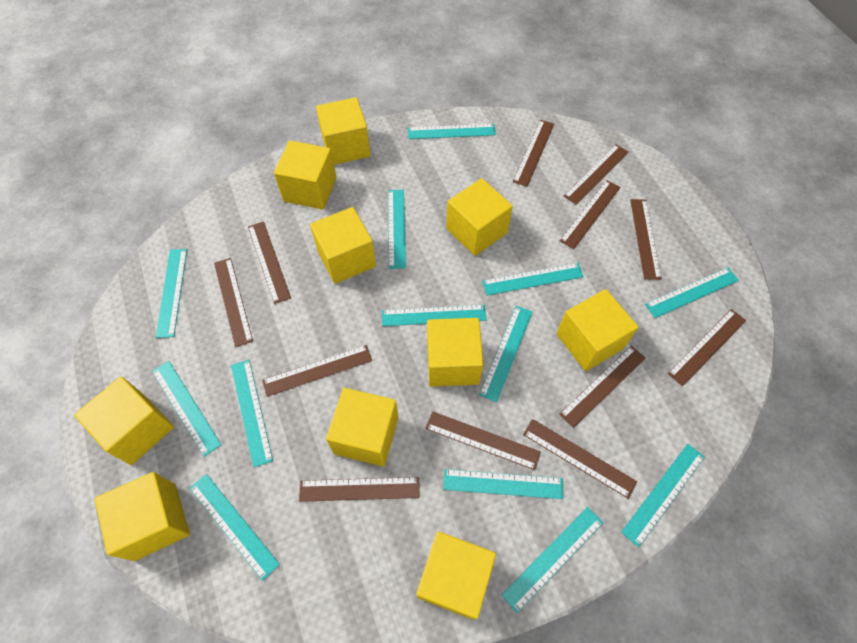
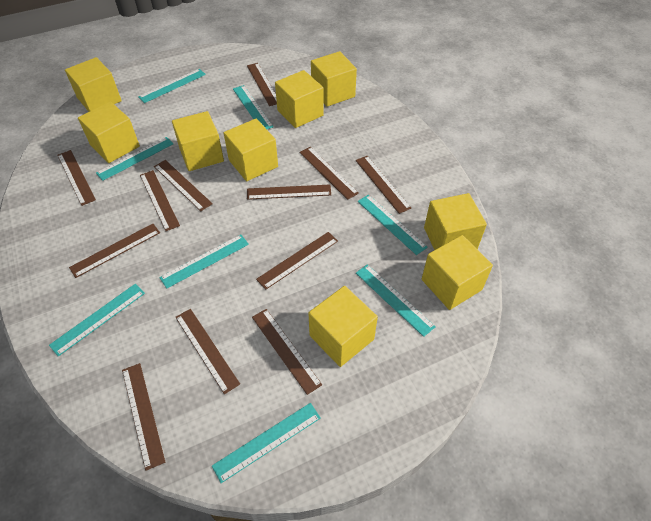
turquoise ruler: 13 -> 8
yellow cube: 10 -> 9

